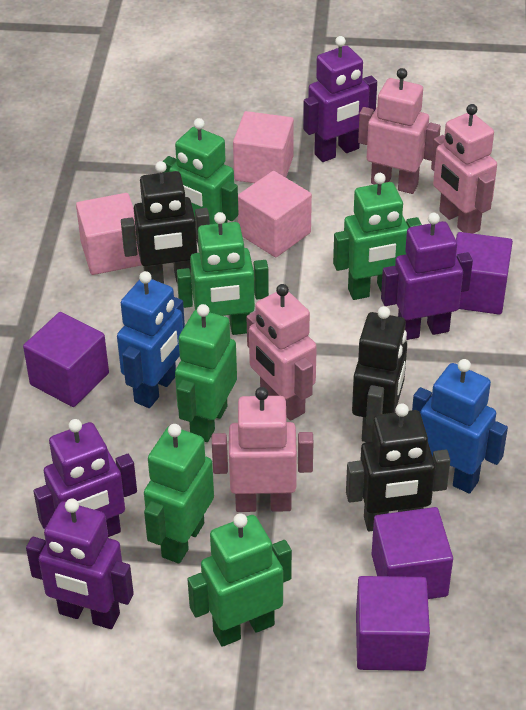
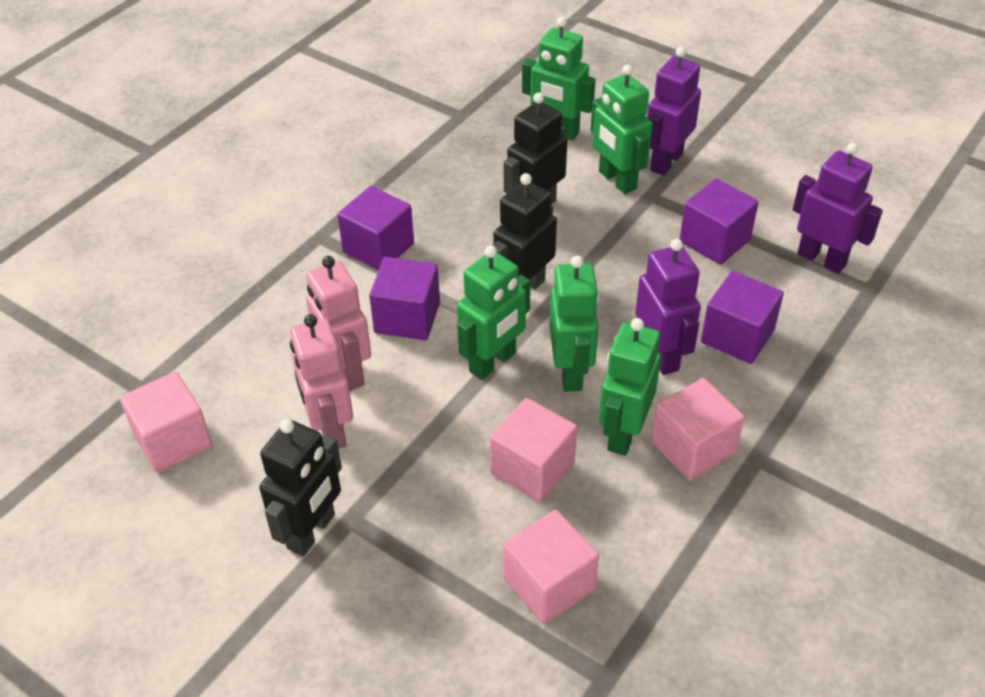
blue robot: 2 -> 0
green robot: 6 -> 5
pink cube: 3 -> 4
pink robot: 4 -> 2
purple robot: 4 -> 3

